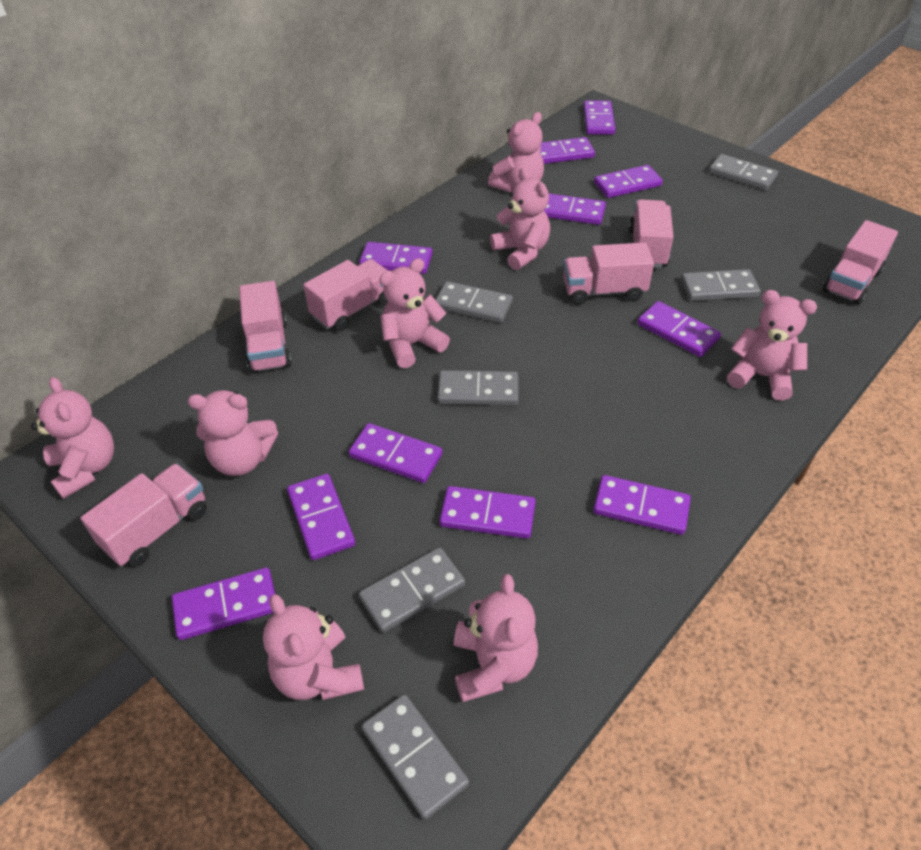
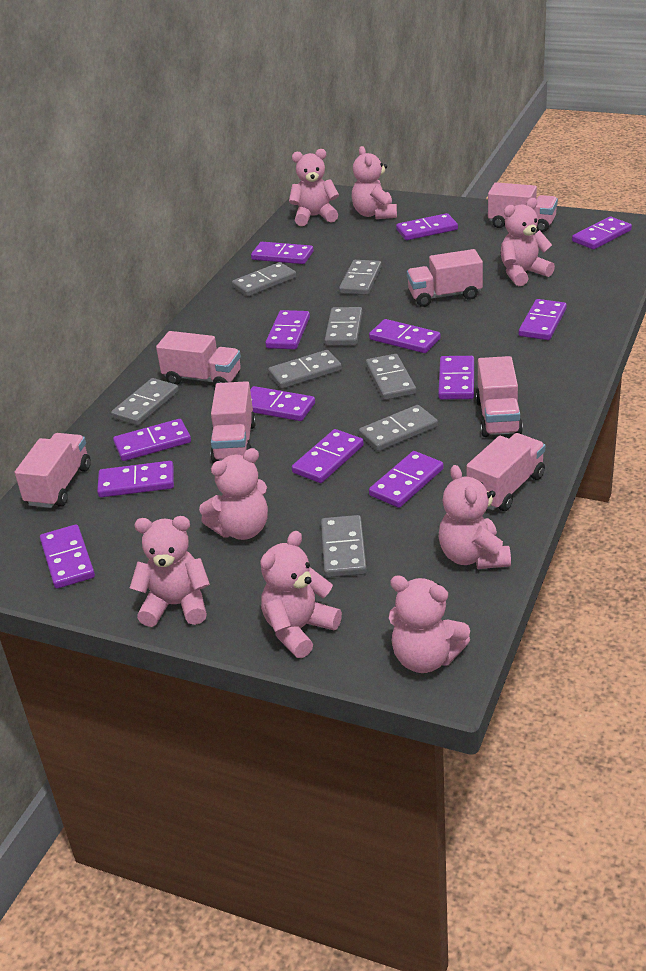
grey domino: 6 -> 8
pink truck: 6 -> 7
purple domino: 11 -> 13

